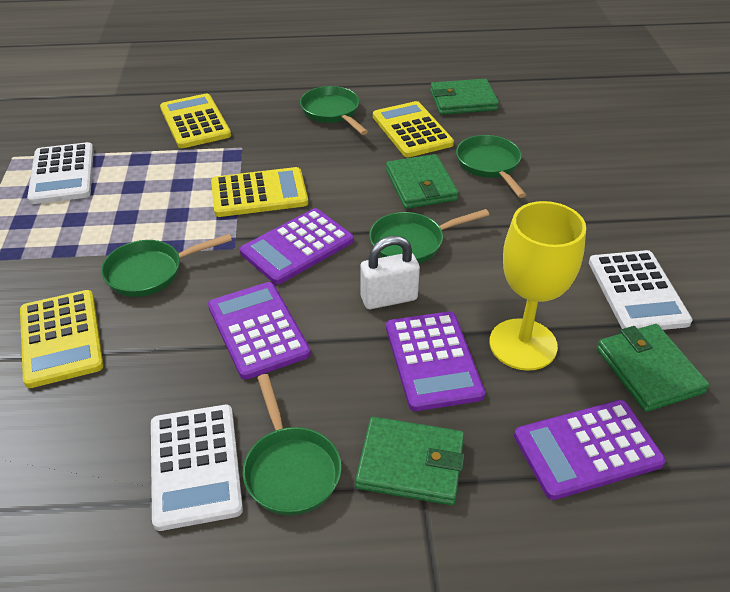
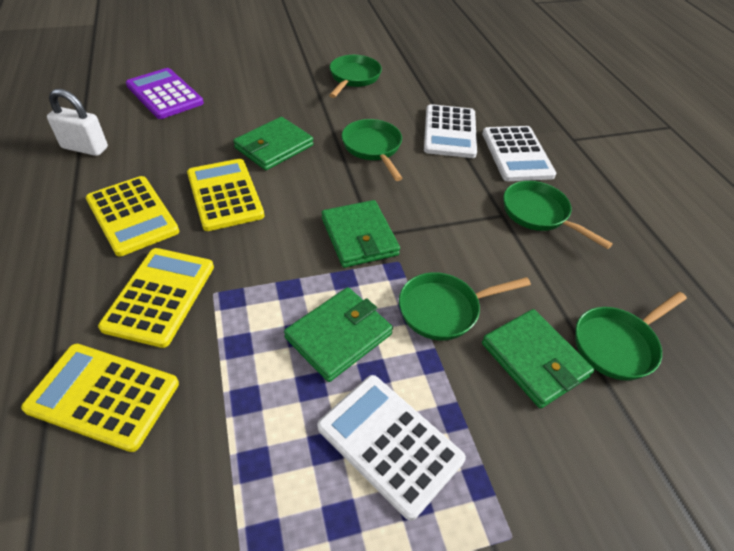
purple calculator: 4 -> 1
yellow goblet: 1 -> 0

